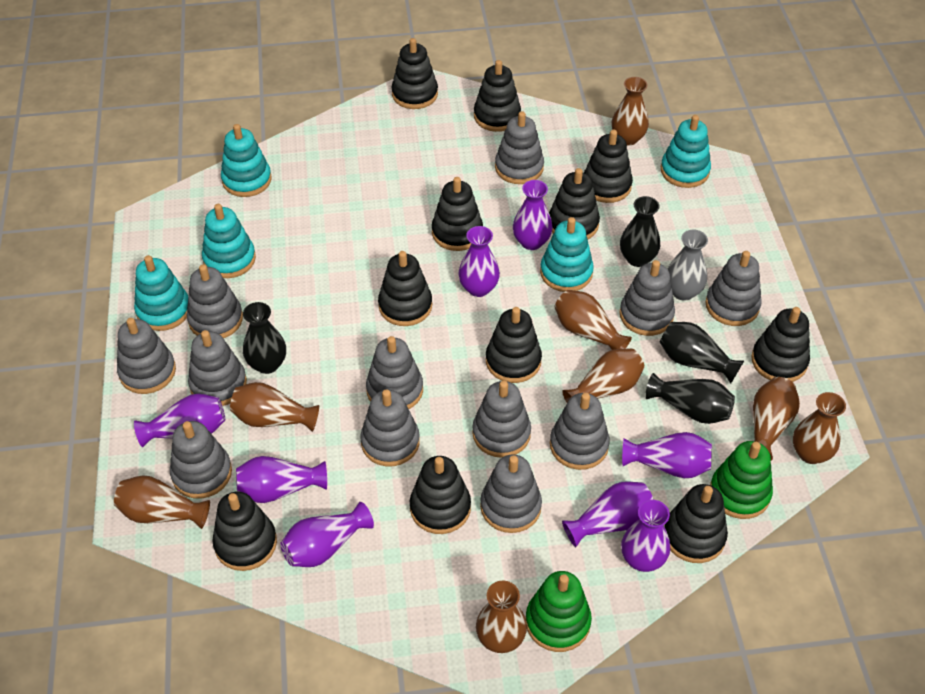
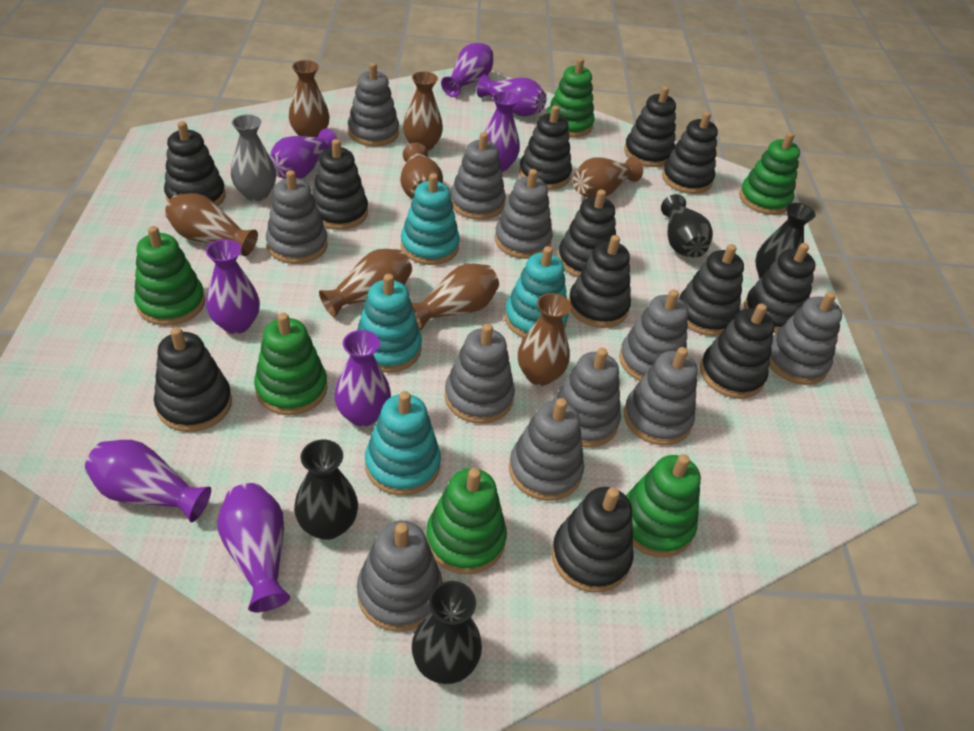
black stacking toy: 11 -> 12
green stacking toy: 2 -> 6
grey stacking toy: 12 -> 11
turquoise stacking toy: 5 -> 4

